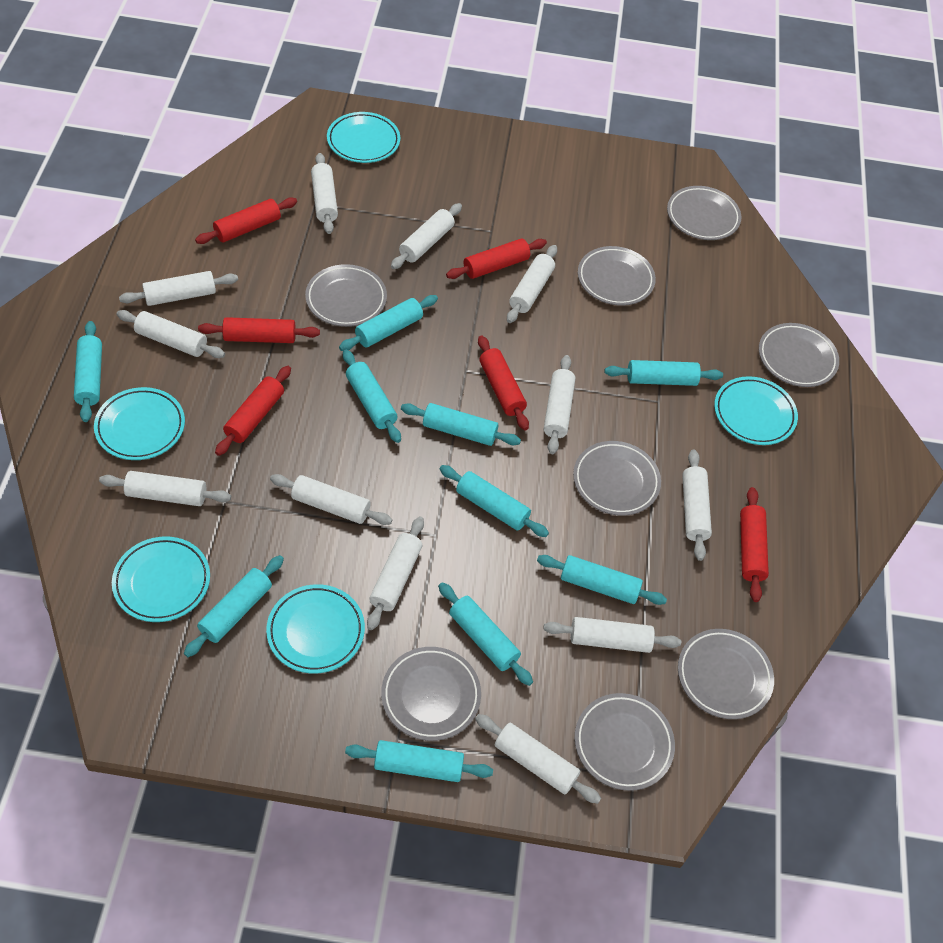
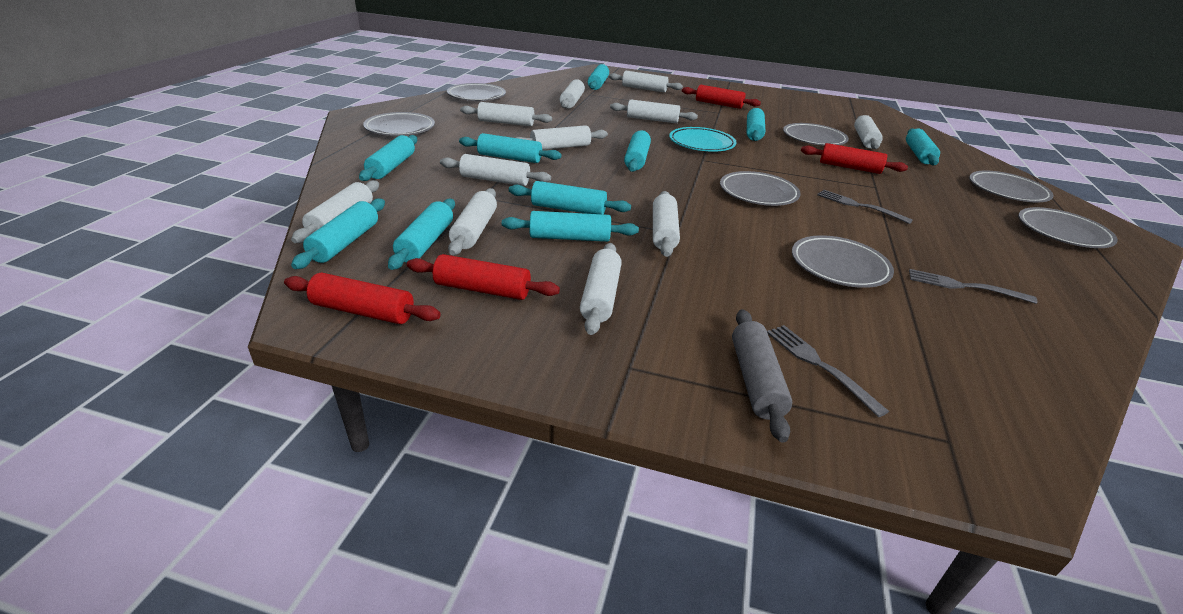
grey fork: 0 -> 3
grey plate: 8 -> 7
grey rolling pin: 0 -> 1
red rolling pin: 6 -> 4
turquoise plate: 5 -> 1
white rolling pin: 12 -> 11

